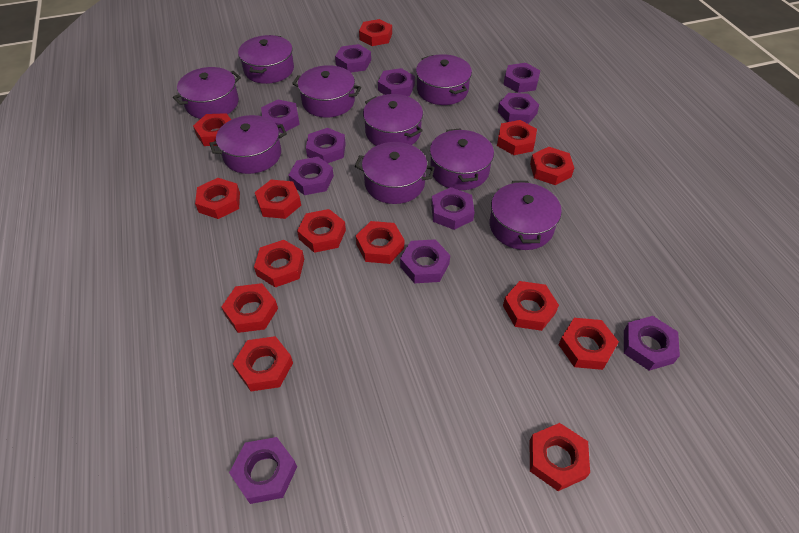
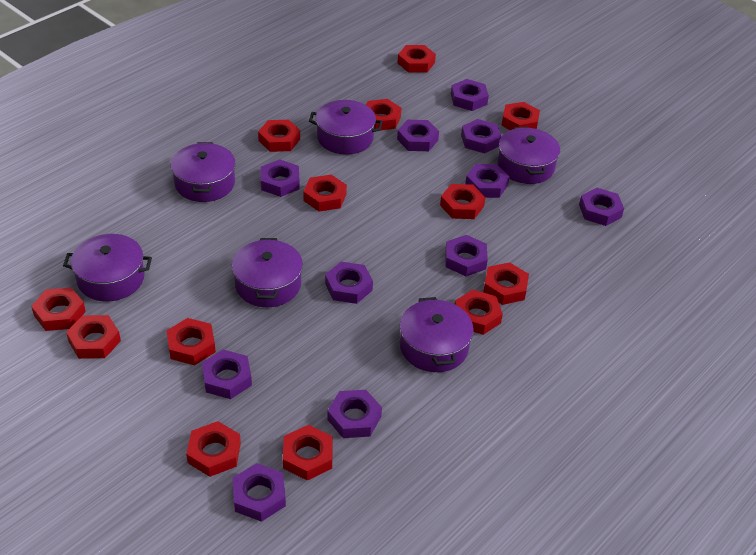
purple pot: 9 -> 6
red nut: 14 -> 13

